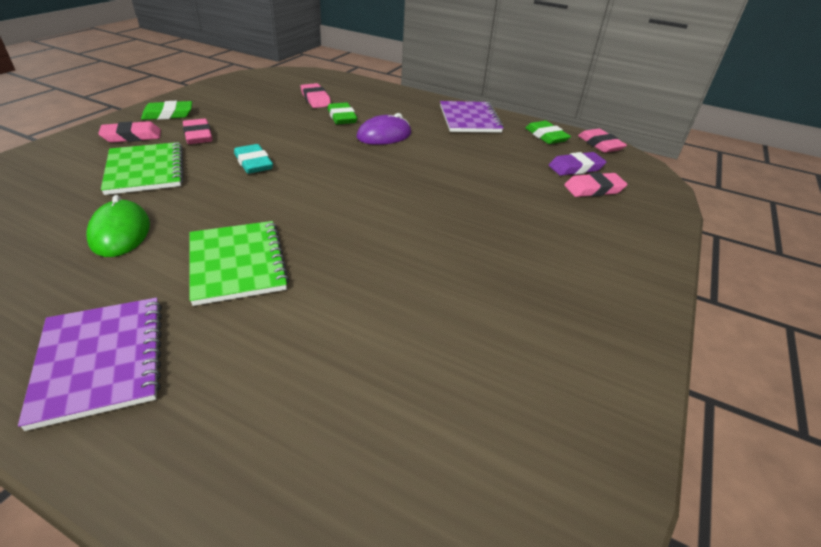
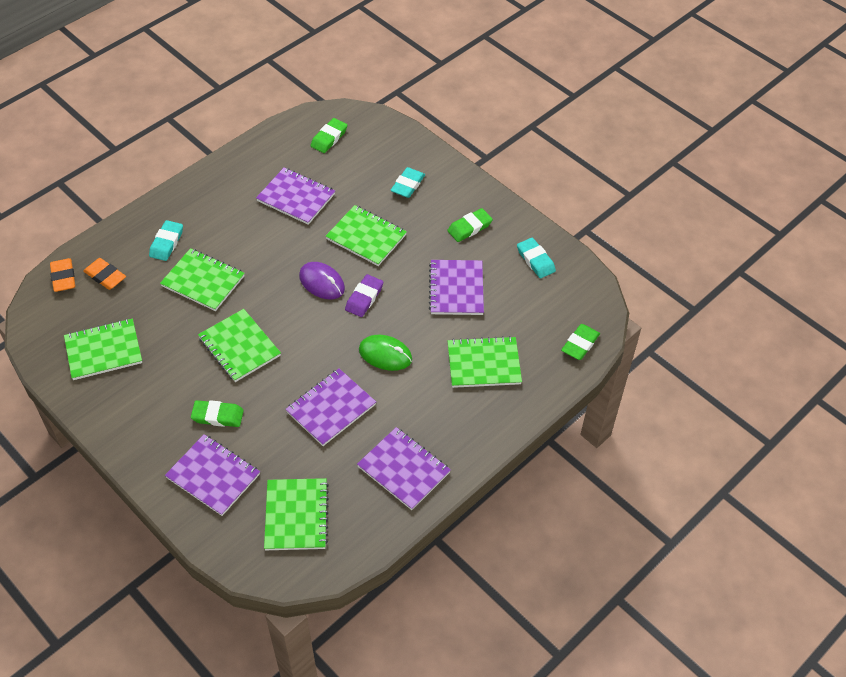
green eraser: 3 -> 4
green notebook: 2 -> 6
orange eraser: 0 -> 2
pink eraser: 5 -> 0
purple notebook: 2 -> 5
turquoise eraser: 1 -> 3

